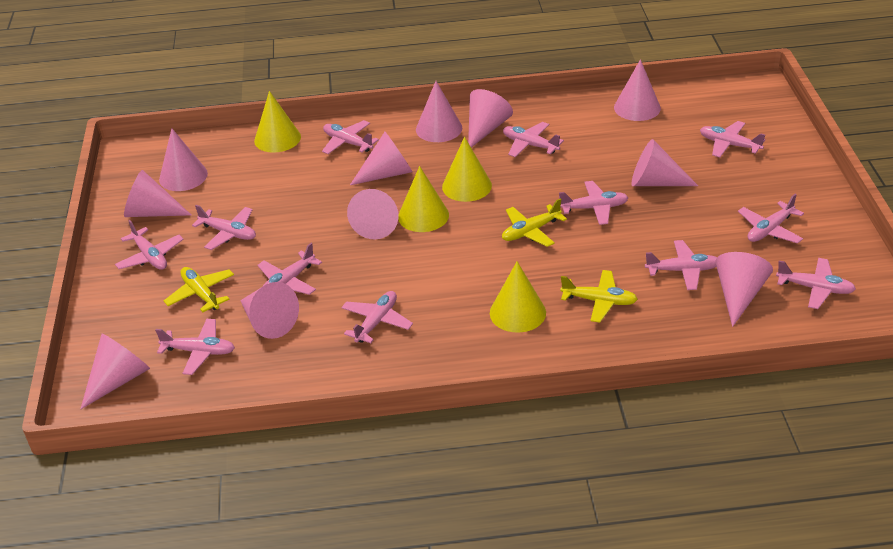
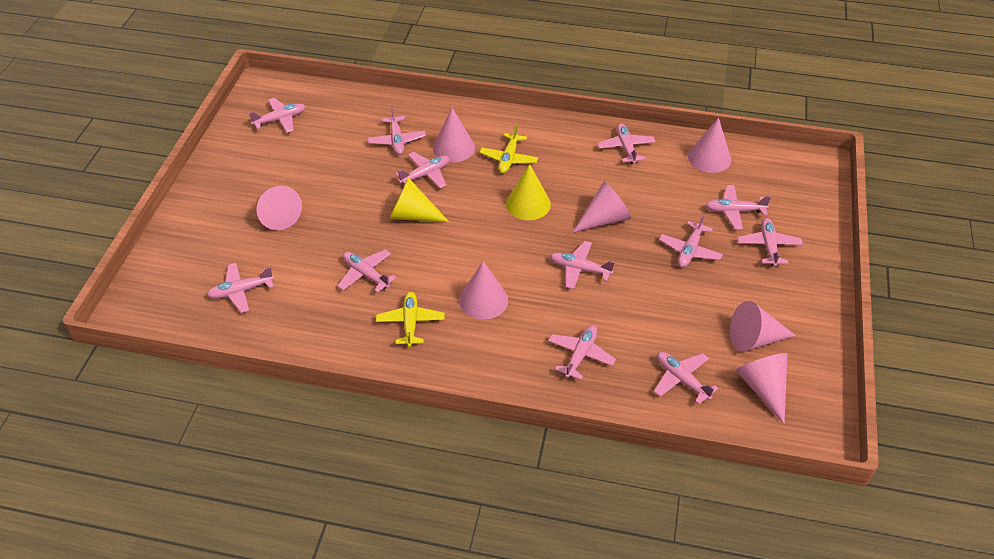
pink cone: 11 -> 7
yellow cone: 4 -> 2
yellow plane: 3 -> 2

